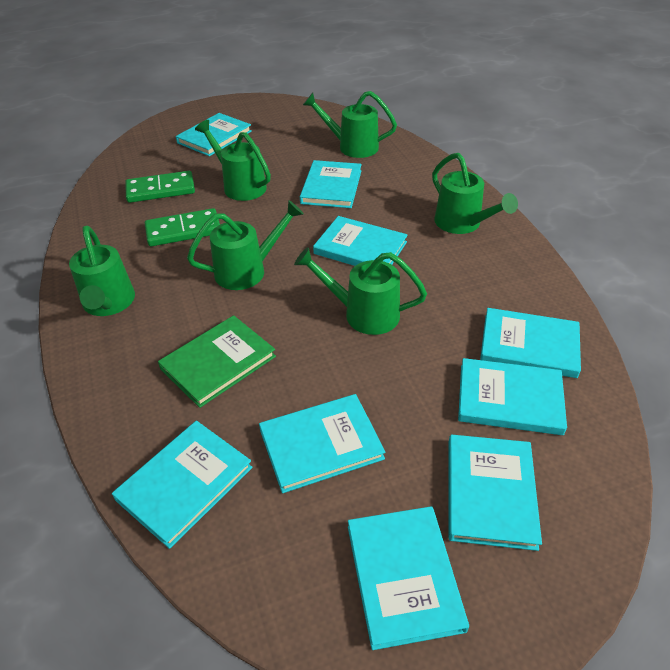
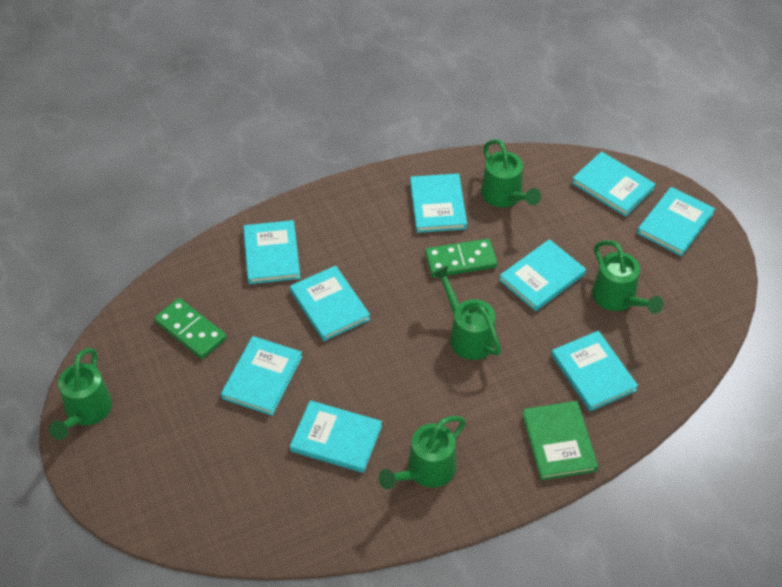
green watering can: 6 -> 5

